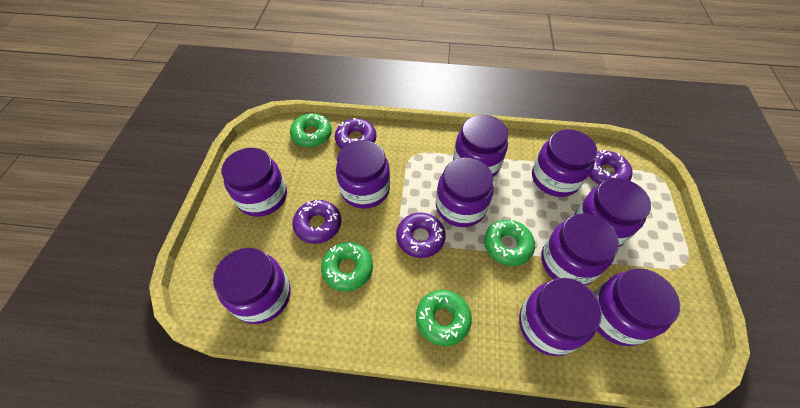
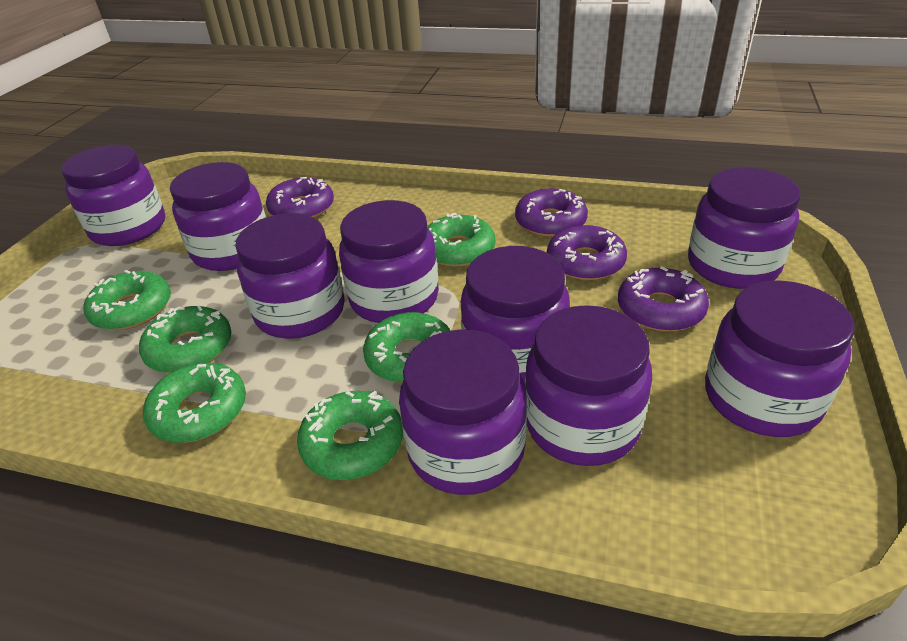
green donut: 4 -> 6
purple jar: 10 -> 9

